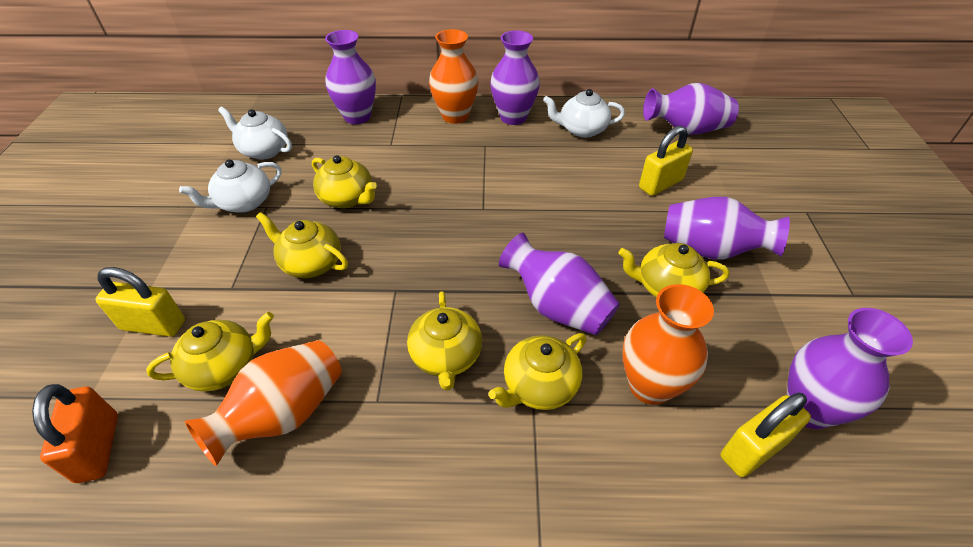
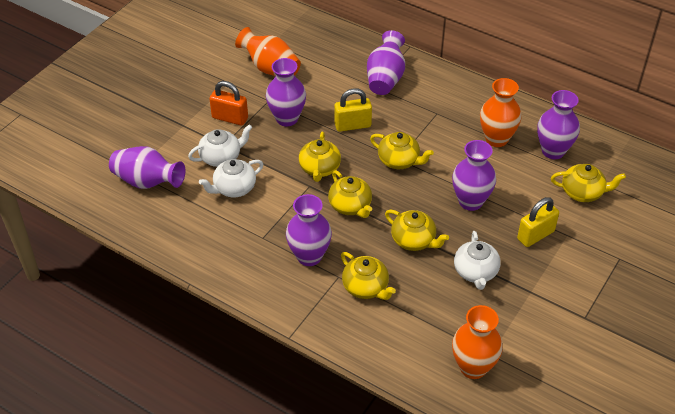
yellow padlock: 3 -> 2

